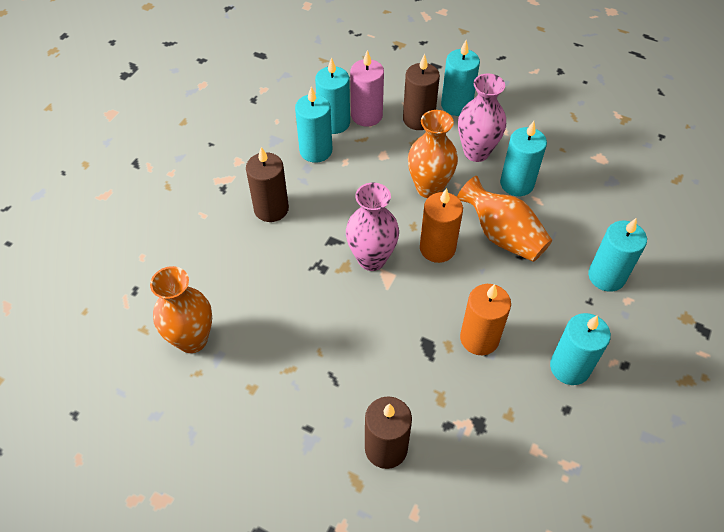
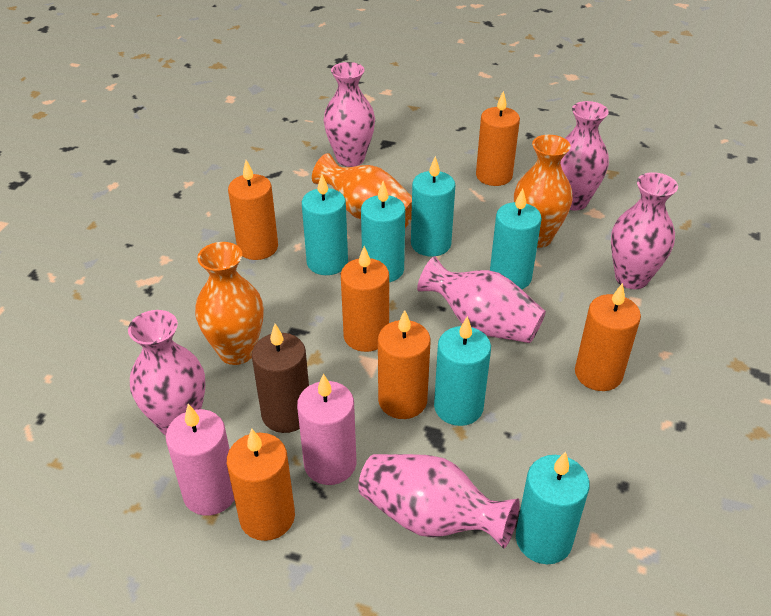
brown candle: 3 -> 1
orange candle: 2 -> 6
pink candle: 1 -> 2
pink vase: 2 -> 6

